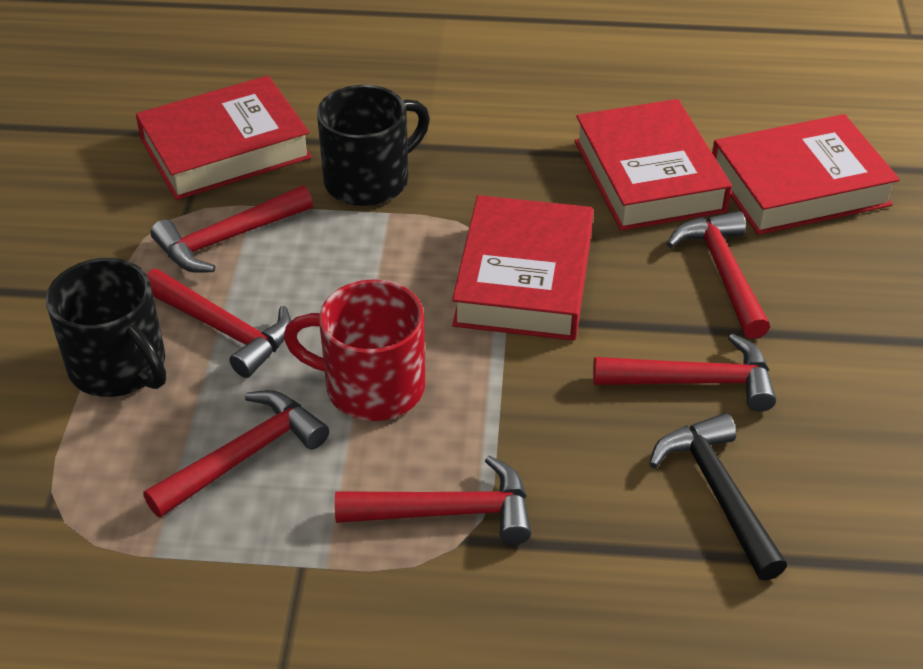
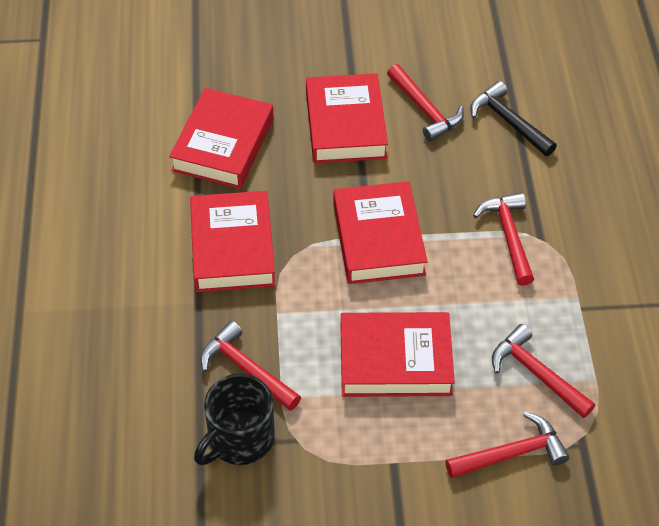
black mug: 2 -> 1
red book: 4 -> 5
red hammer: 6 -> 5
red mug: 1 -> 0

